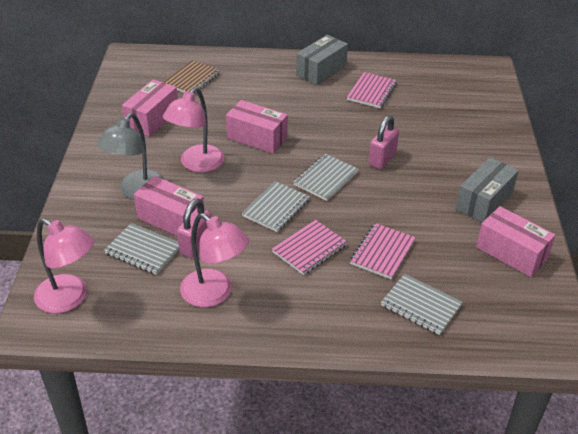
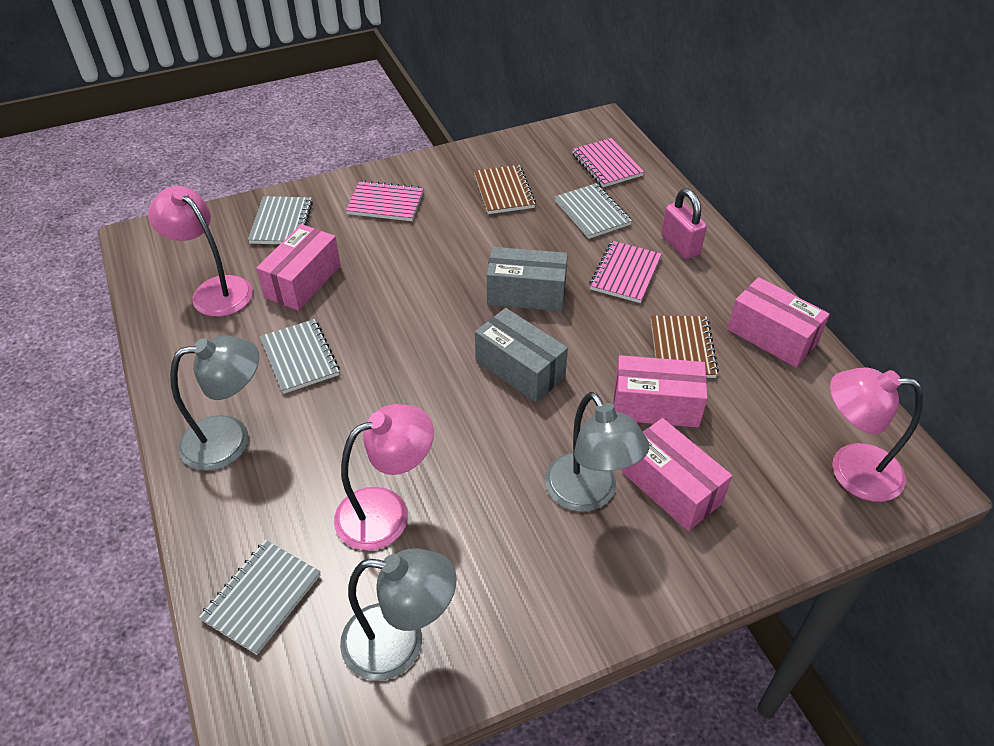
brown notebook: 1 -> 2
grey lamp: 1 -> 3
pink padlock: 2 -> 1

